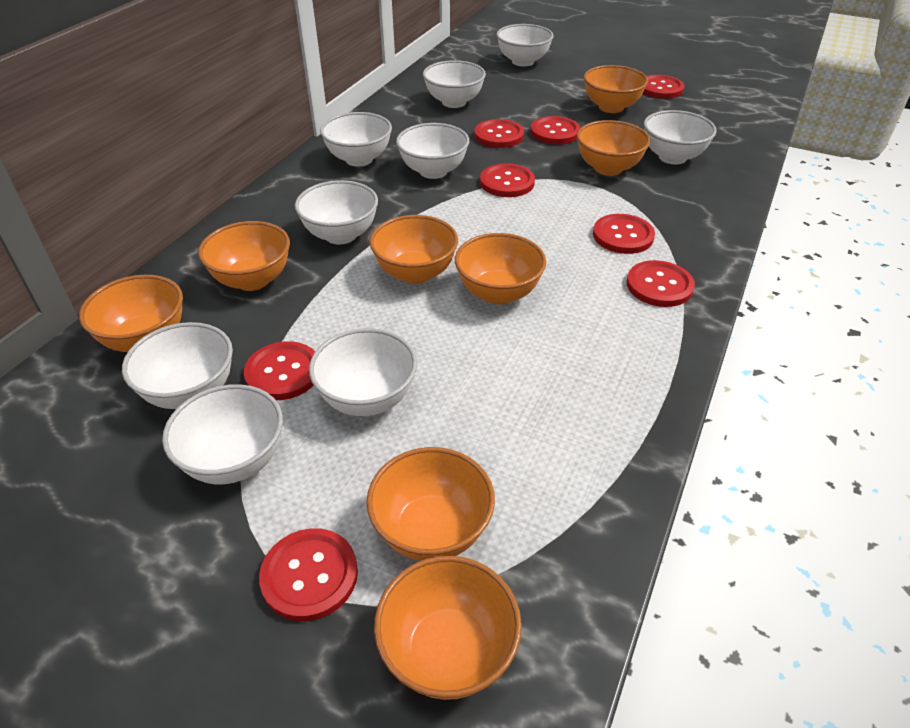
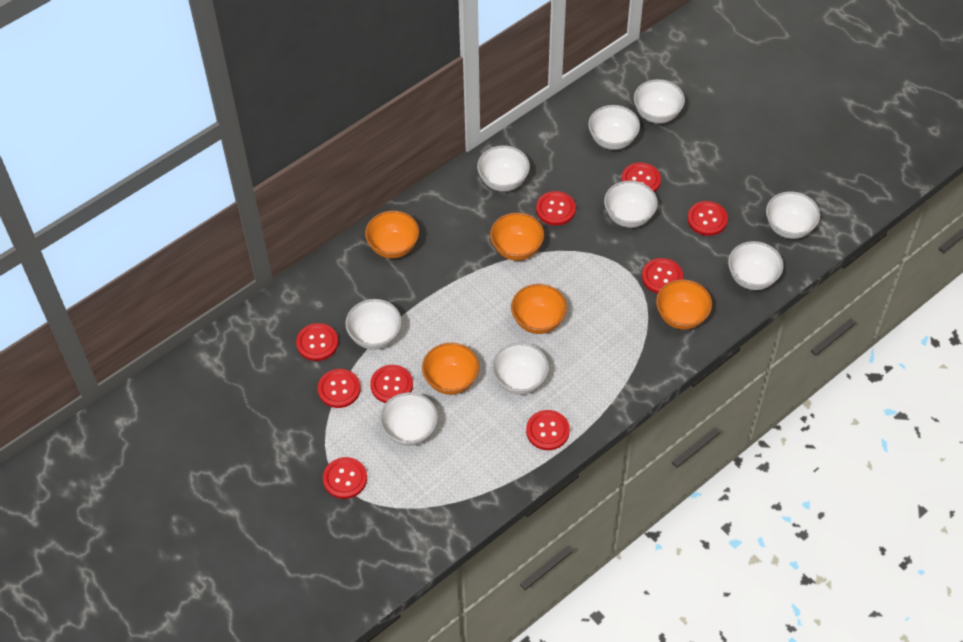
orange bowl: 8 -> 5
red button: 8 -> 9

